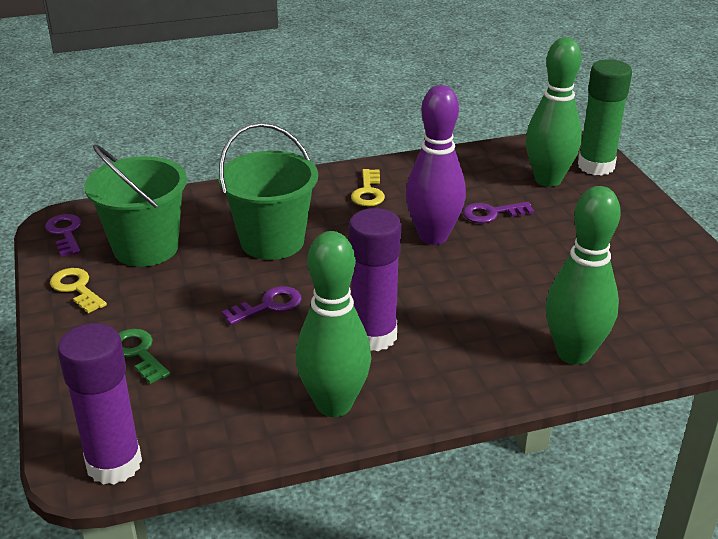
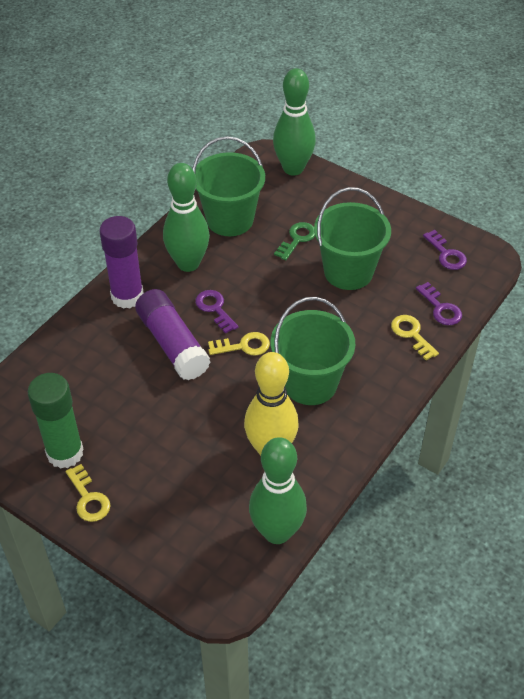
green bucket: 2 -> 3
purple bowling pin: 1 -> 0
yellow bowling pin: 0 -> 1
yellow key: 2 -> 3

